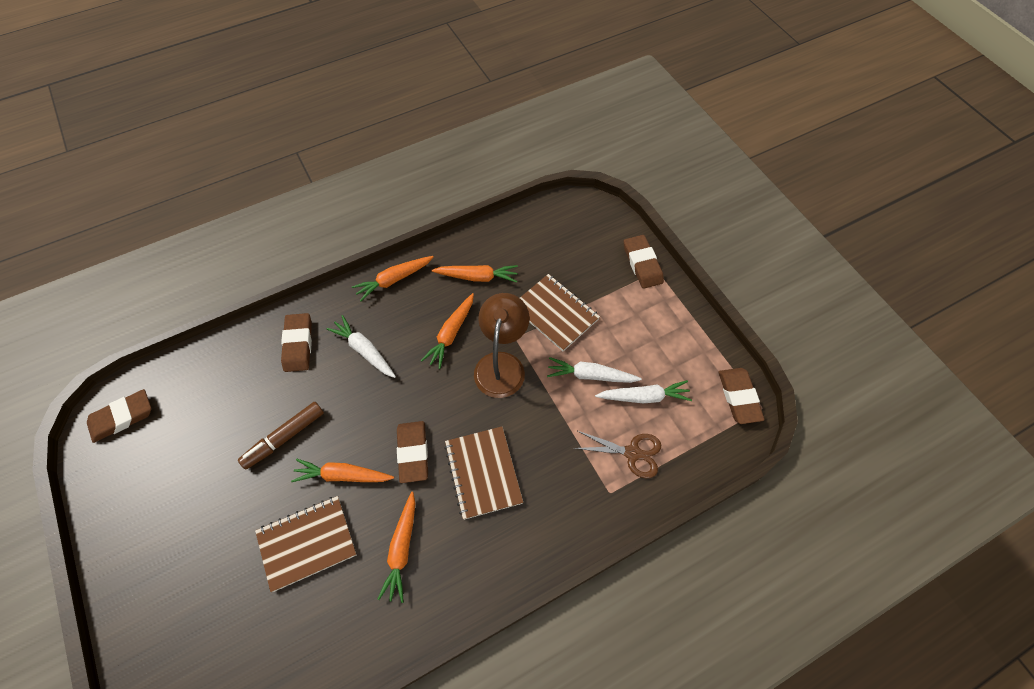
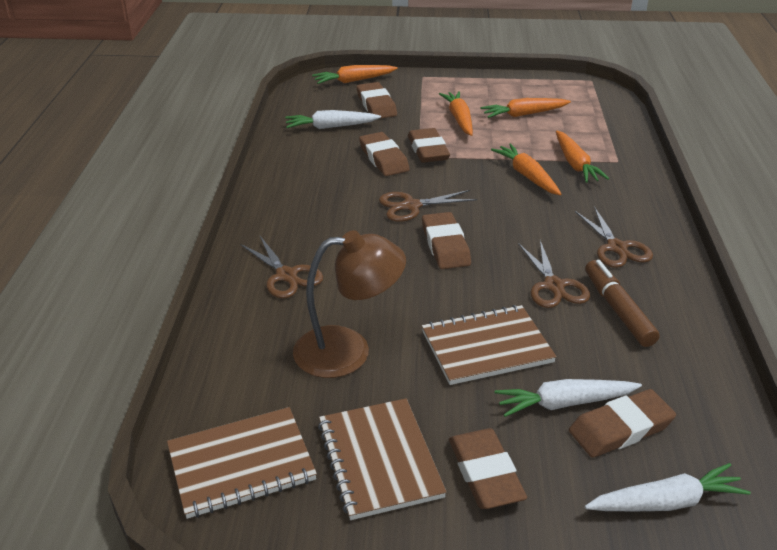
brown eraser: 5 -> 6
brown scissors: 1 -> 4

